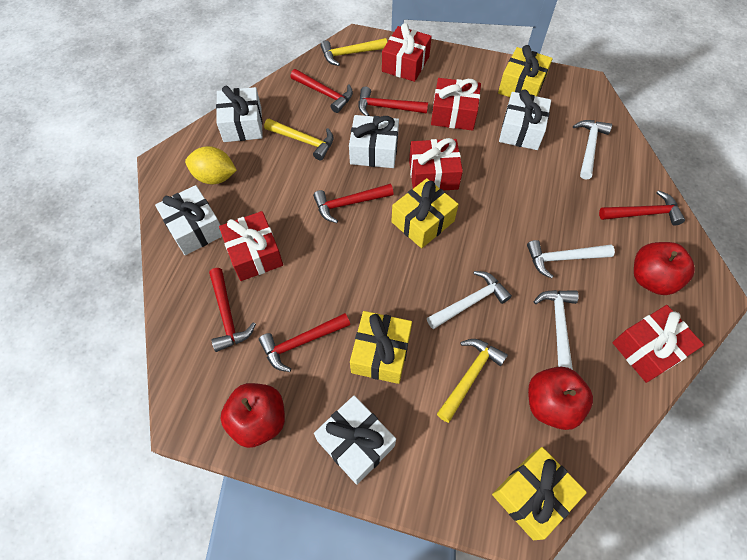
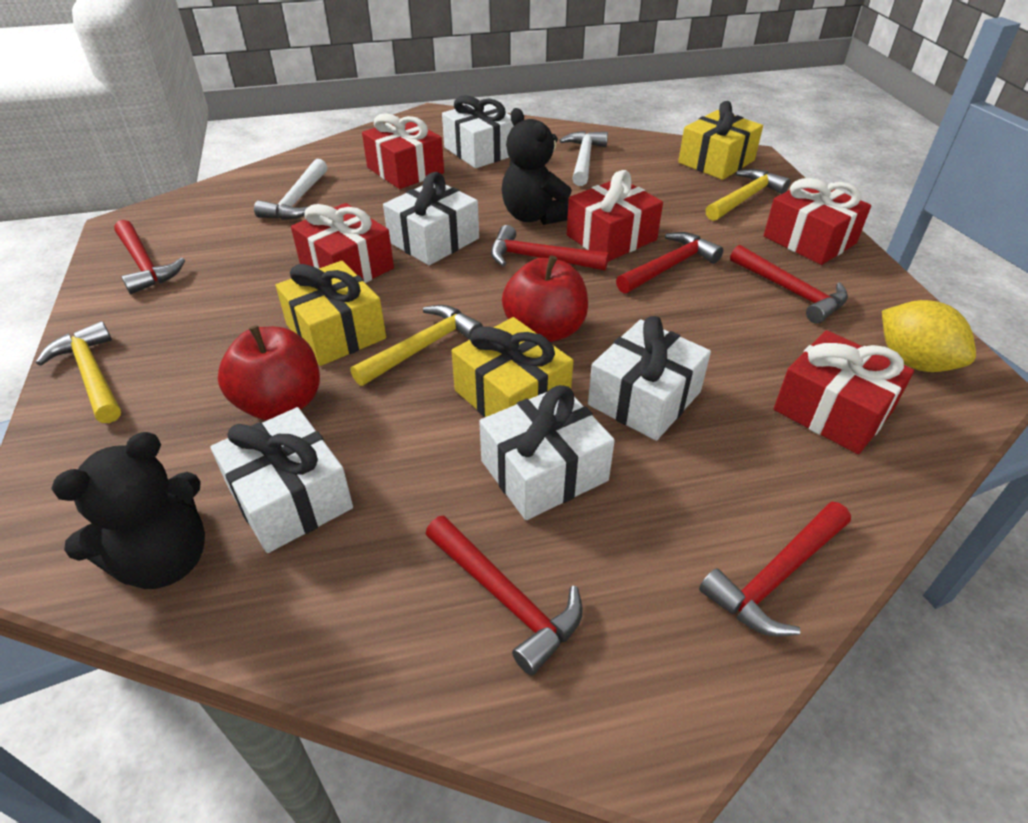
black teddy bear: 0 -> 2
red apple: 3 -> 2
white hammer: 4 -> 2
yellow gift: 4 -> 3

